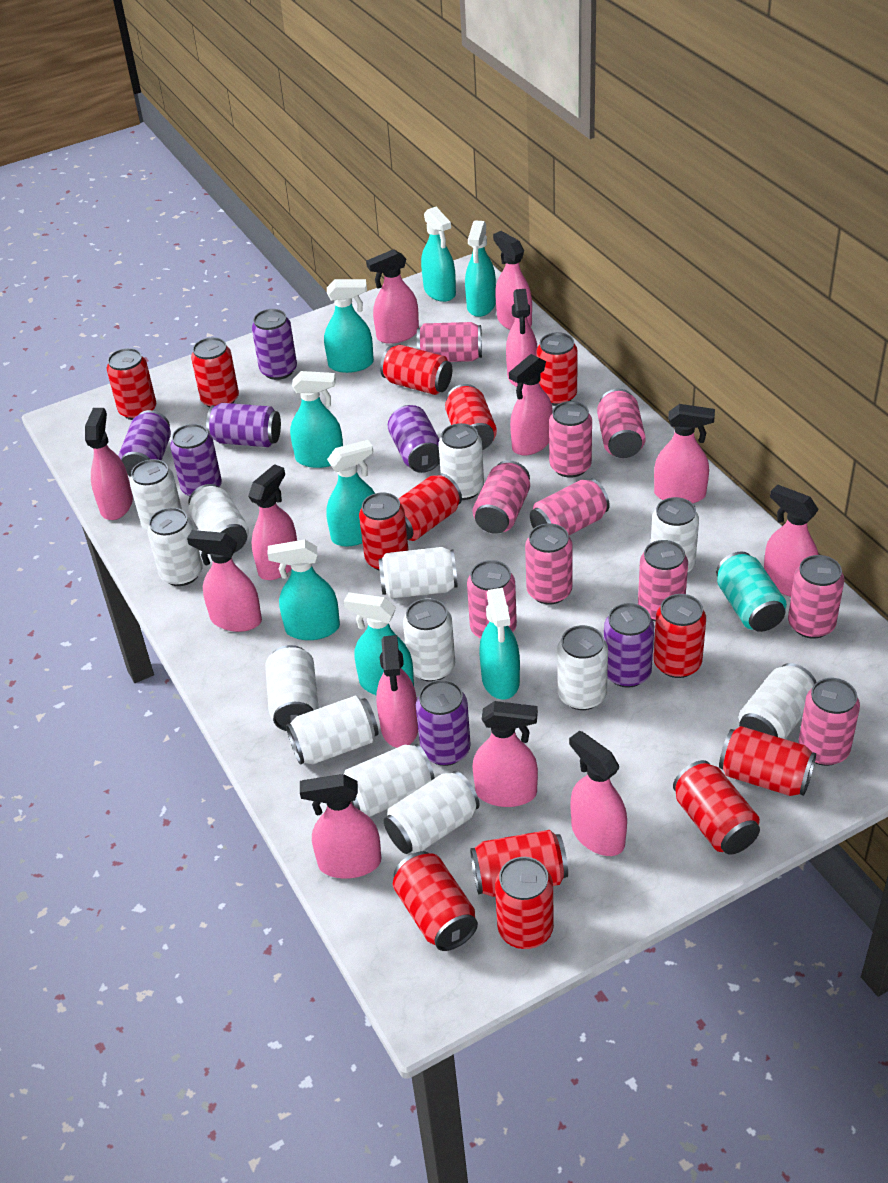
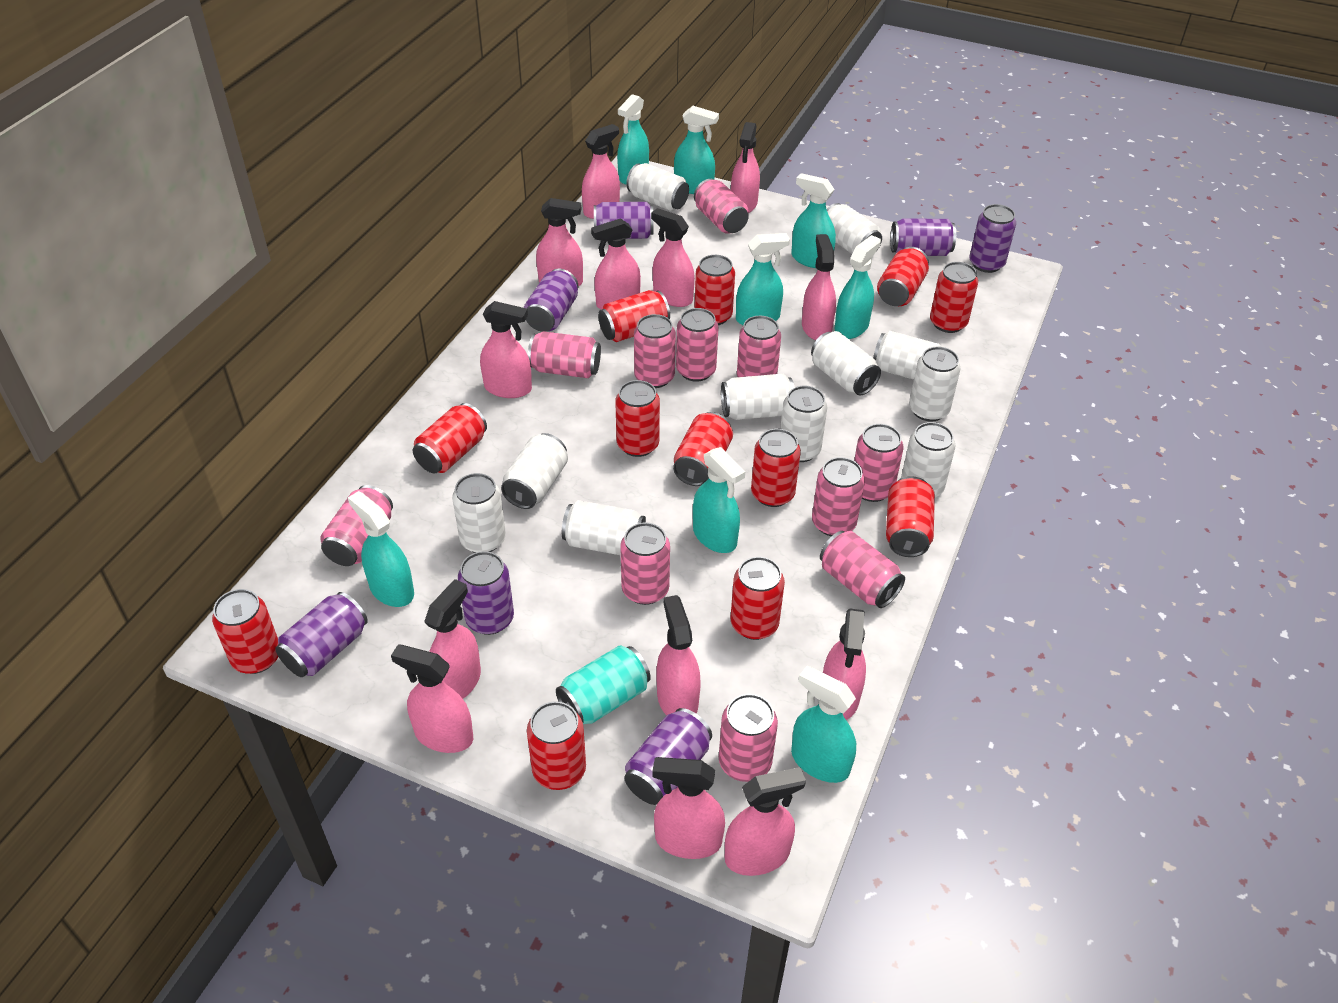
pink can: 10 -> 11
red can: 13 -> 12
white can: 13 -> 11

